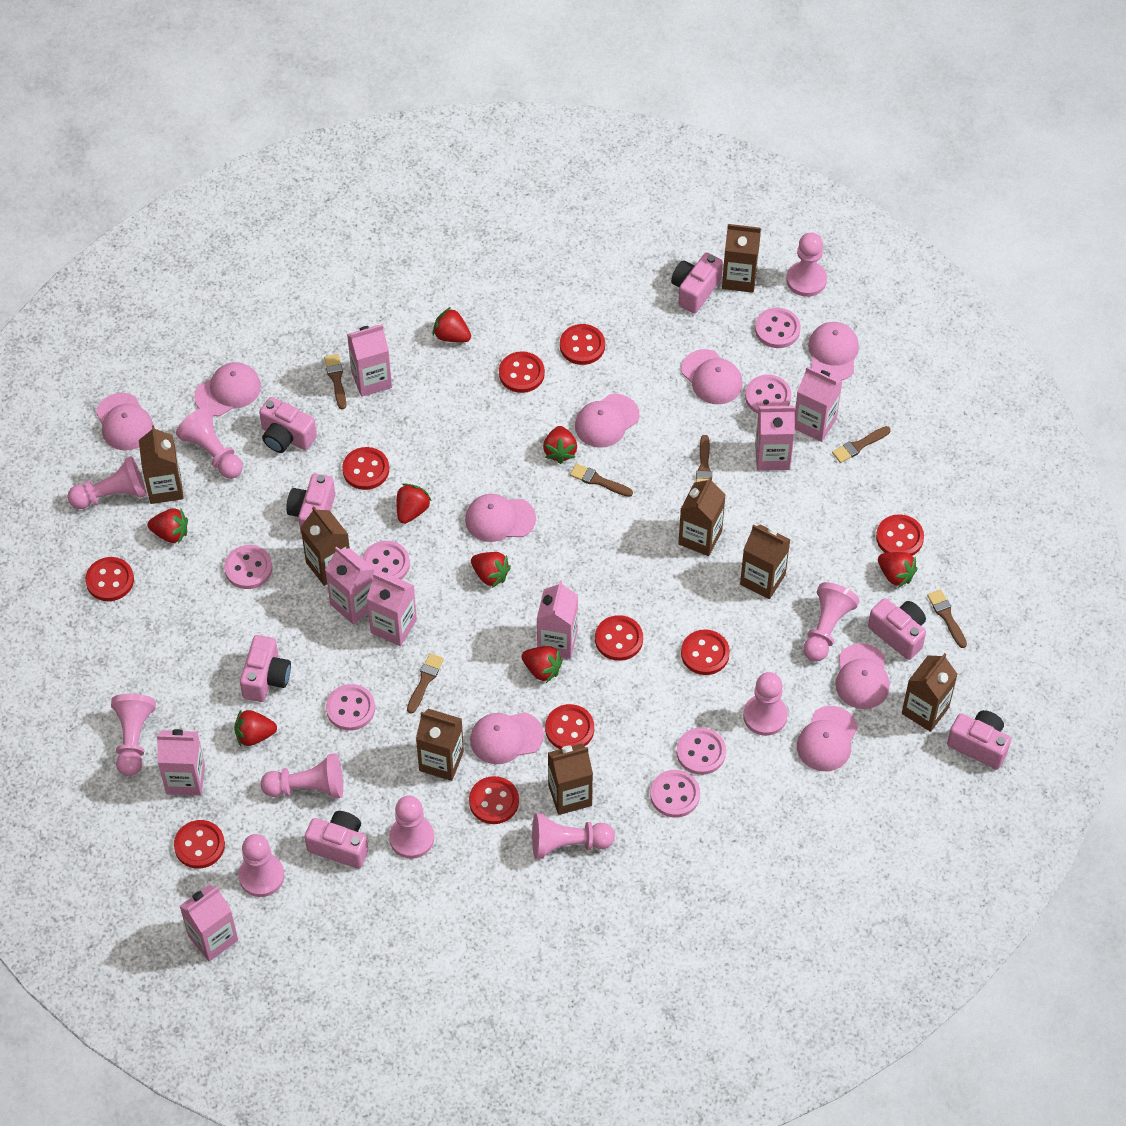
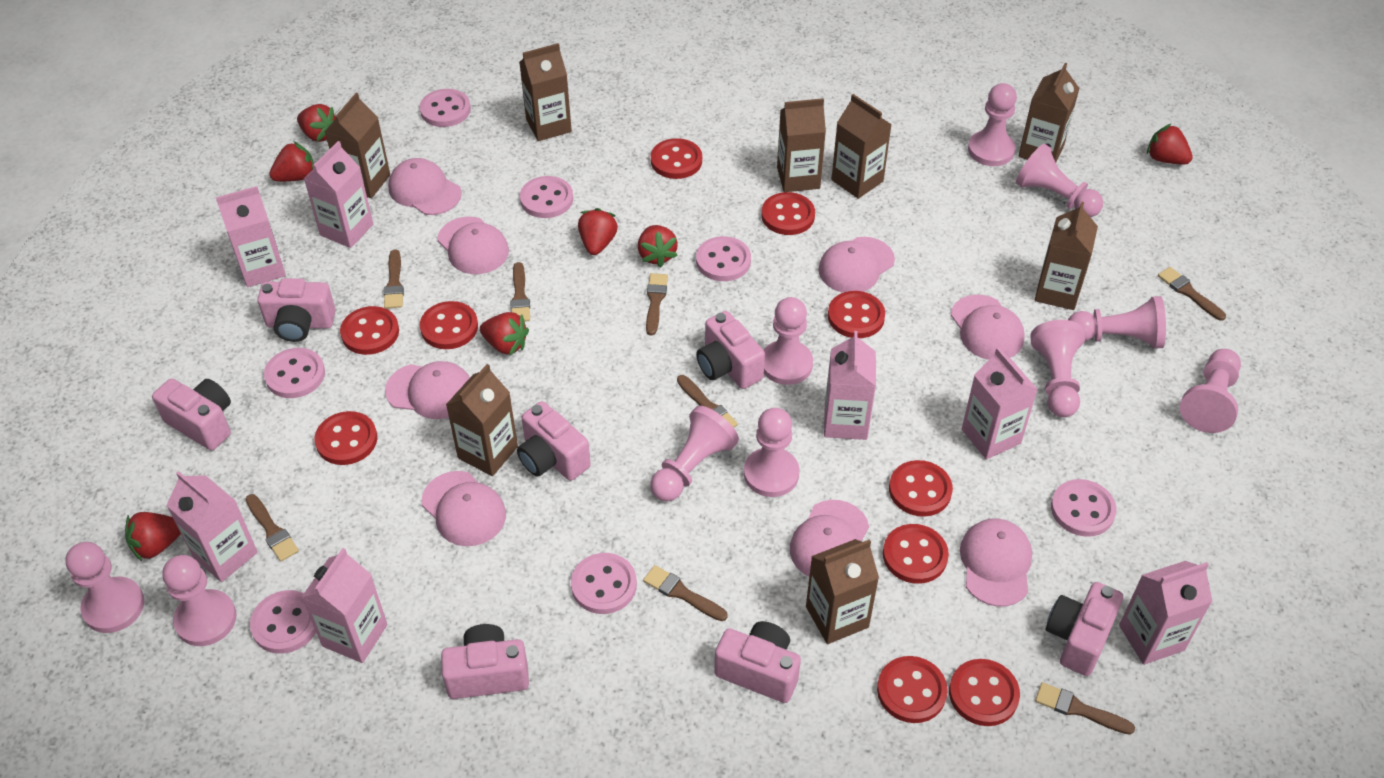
brown brush: 6 -> 8
pink cap: 9 -> 8
pink carton: 8 -> 7
red strawberry: 8 -> 7

